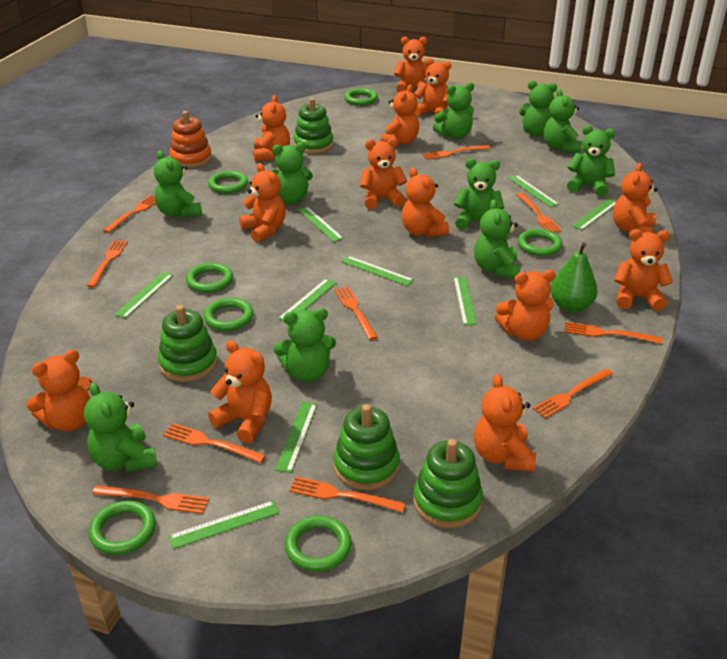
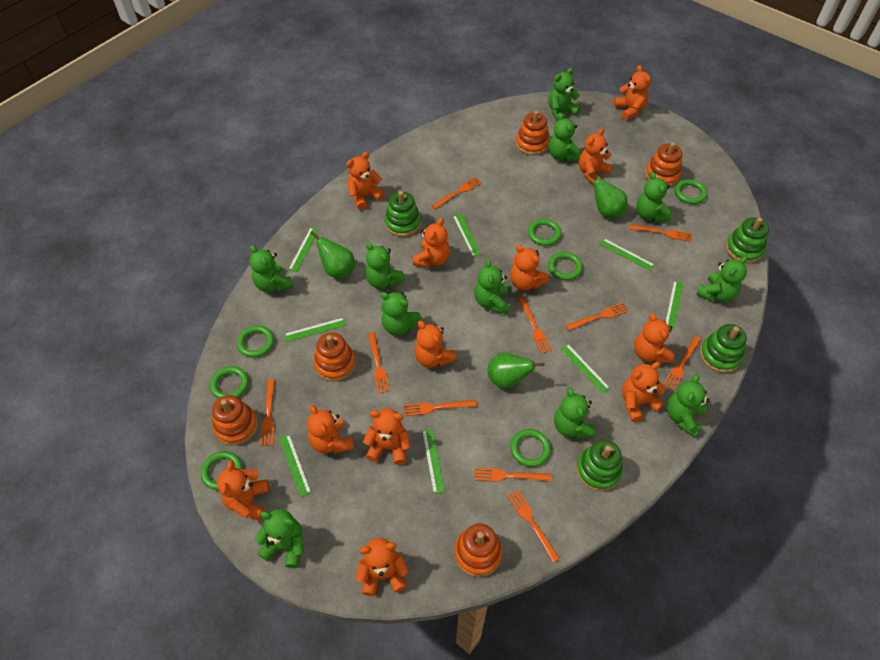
green pear: 1 -> 3
green ruler: 9 -> 8
green teddy bear: 10 -> 11
orange stacking toy: 1 -> 5
orange teddy bear: 13 -> 12

